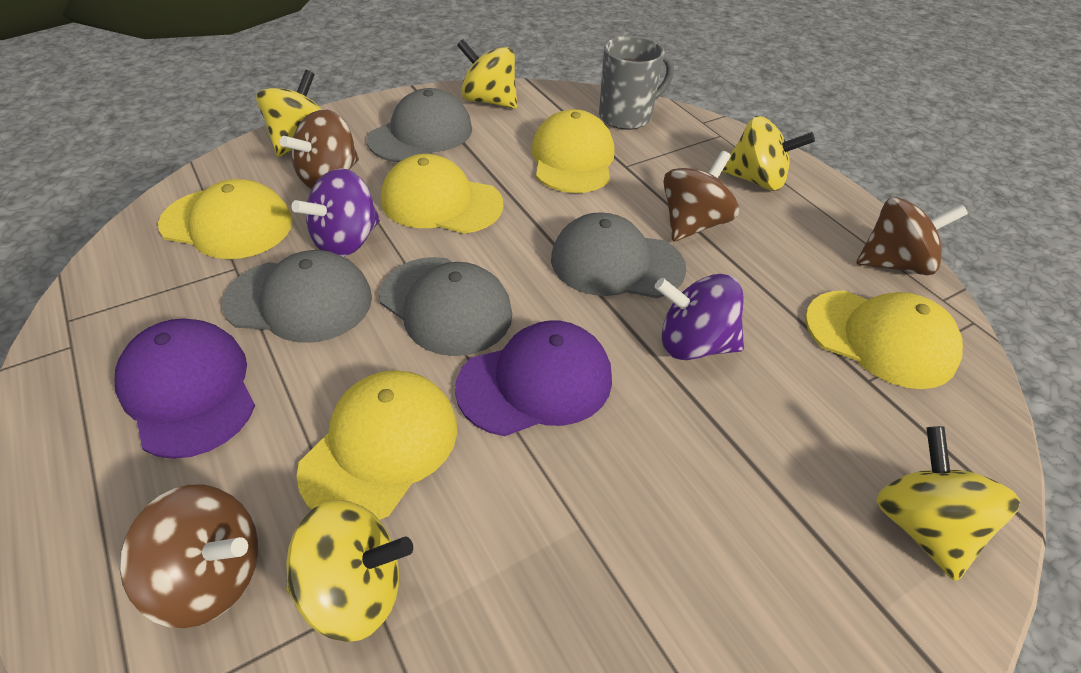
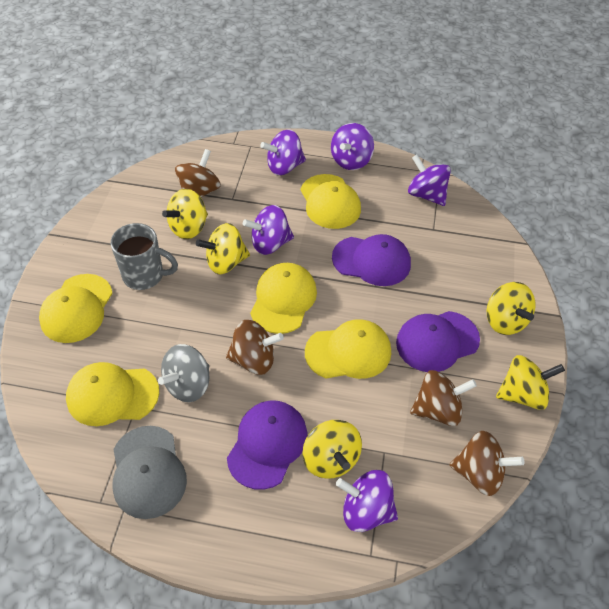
grey cap: 4 -> 1
grey spinning top: 0 -> 1
purple cap: 2 -> 3
purple spinning top: 2 -> 5

